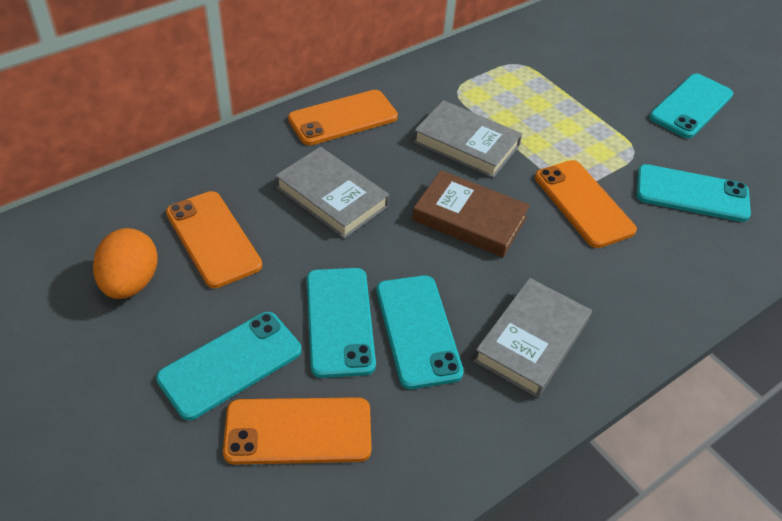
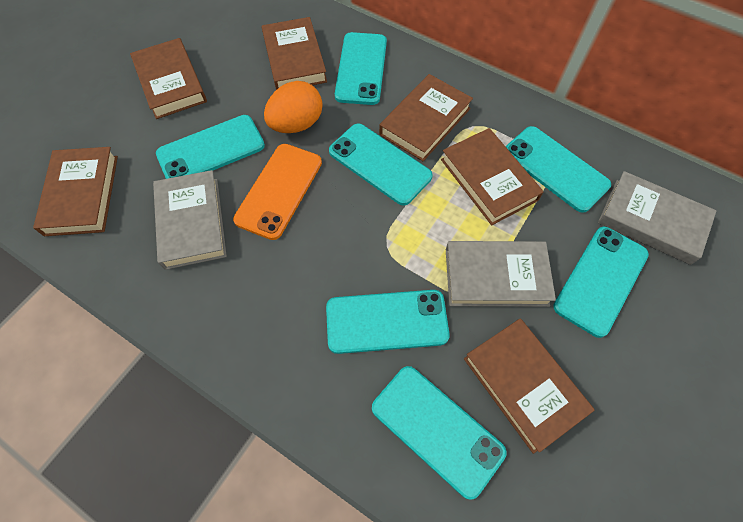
brown book: 1 -> 6
orange phone: 4 -> 1
turquoise phone: 5 -> 7

